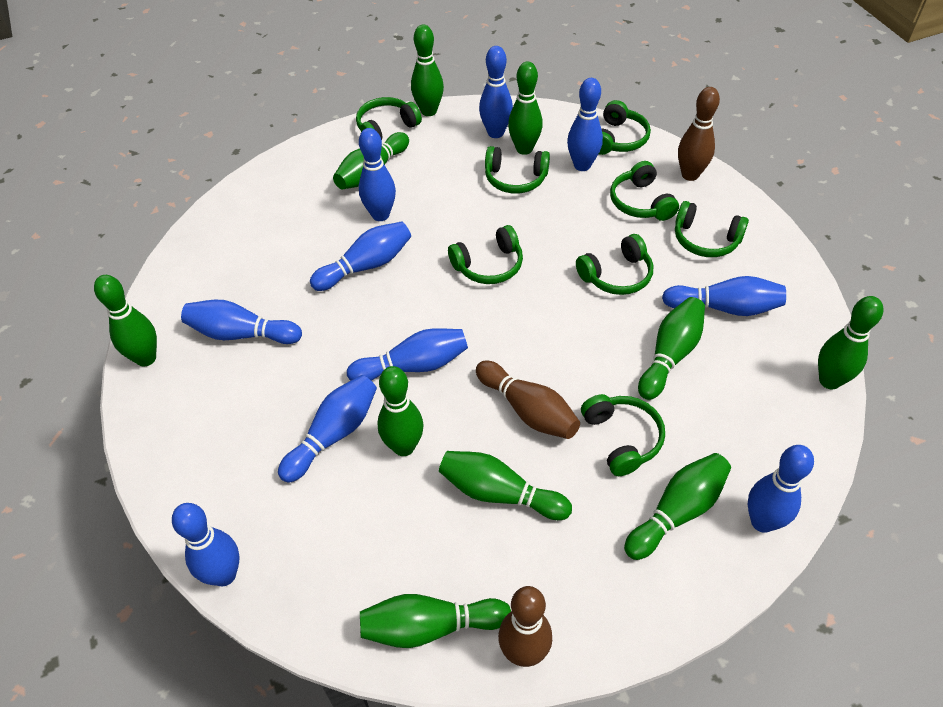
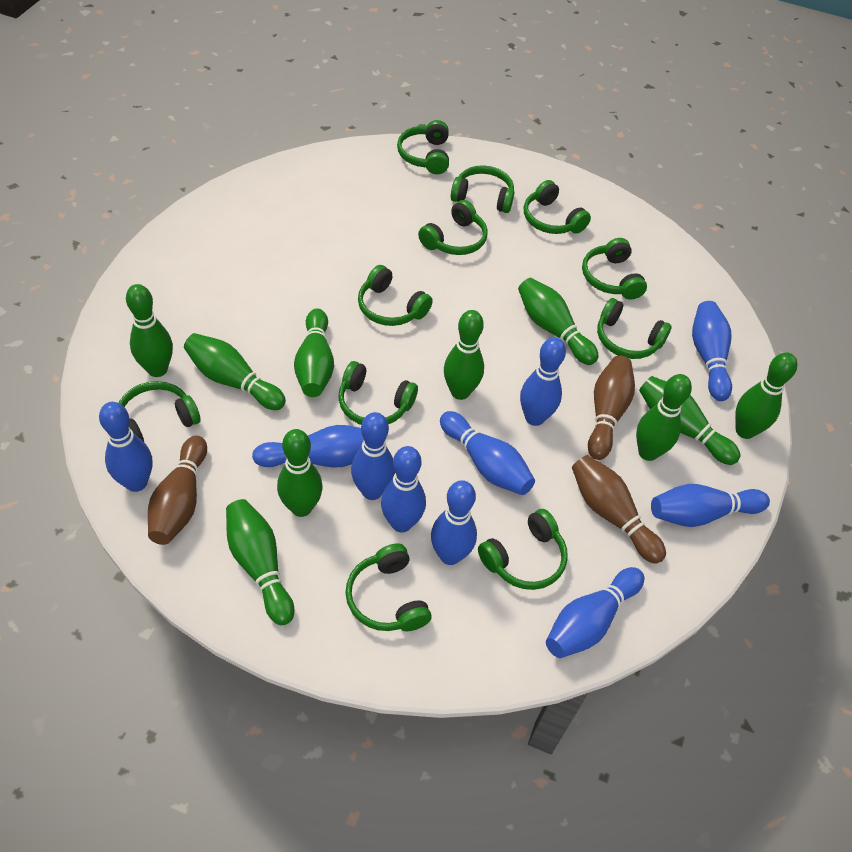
green headphones: 8 -> 11

